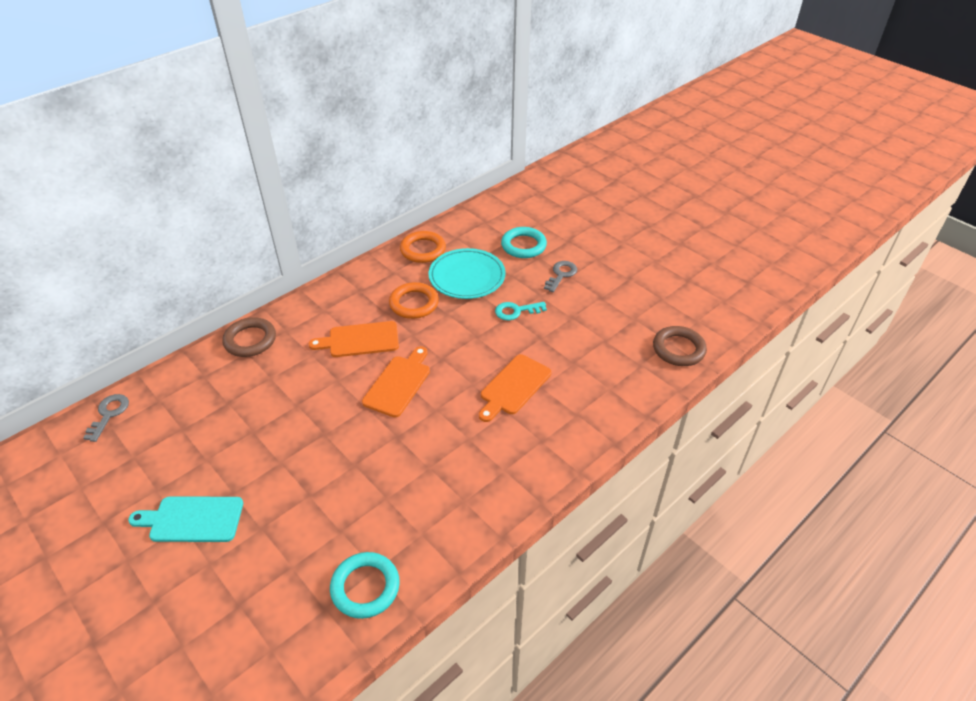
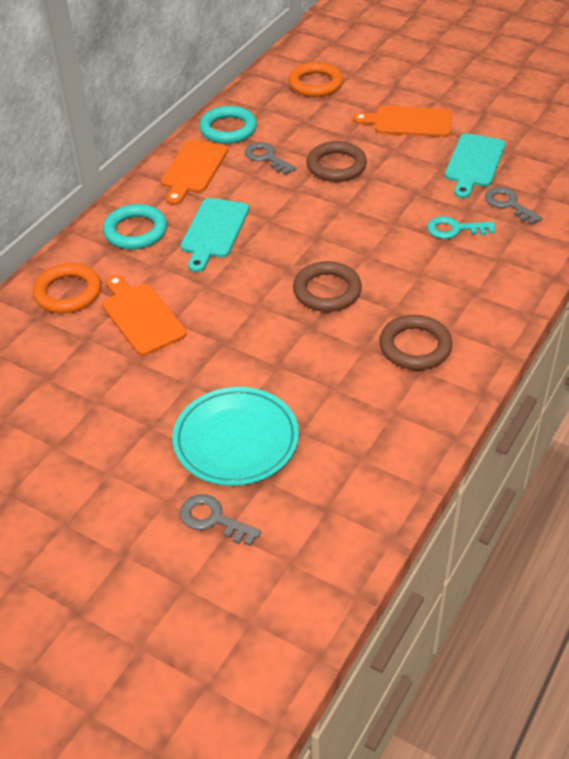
brown ring: 2 -> 3
grey key: 2 -> 3
turquoise cutting board: 1 -> 2

